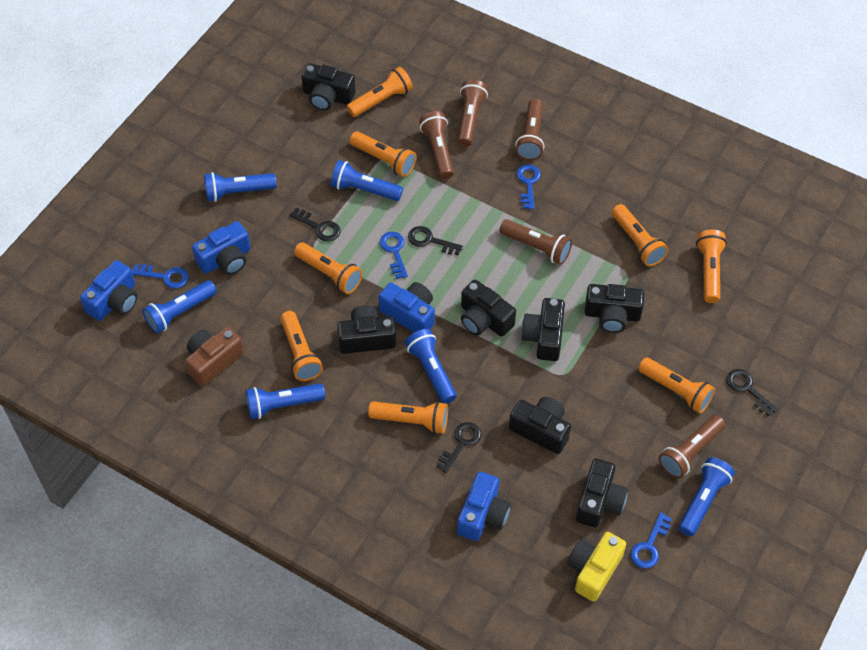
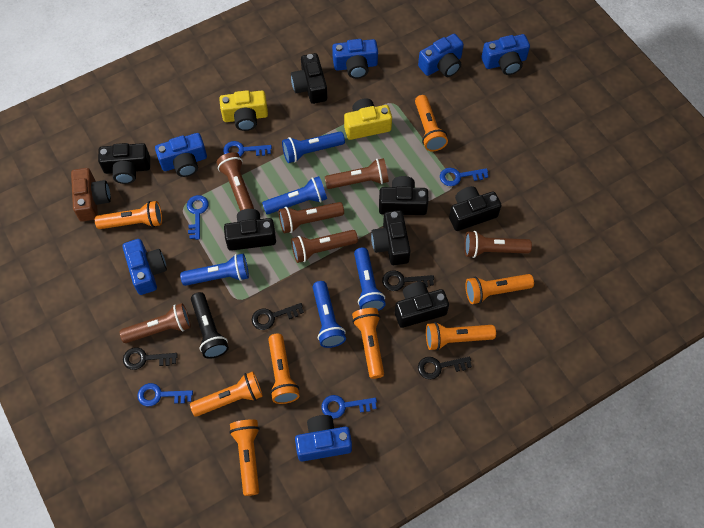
black flashlight: 0 -> 1
blue camera: 4 -> 6
blue flashlight: 6 -> 5
blue key: 4 -> 5
brown flashlight: 5 -> 6
yellow camera: 1 -> 2

